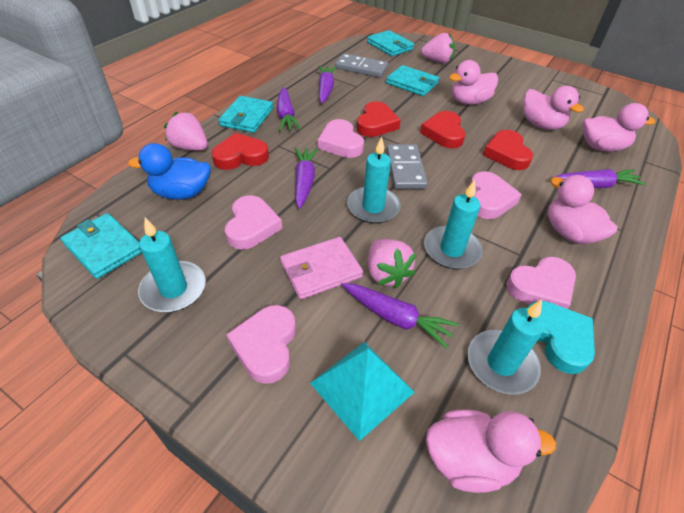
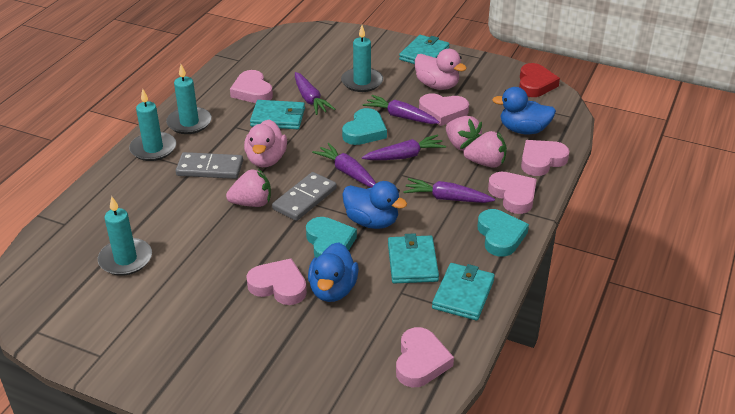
blue duck: 1 -> 3
pink duck: 5 -> 2
pink heart: 5 -> 6
pink wallet: 1 -> 0
red heart: 4 -> 1
turquoise heart: 1 -> 3
turquoise pyramid: 1 -> 0

